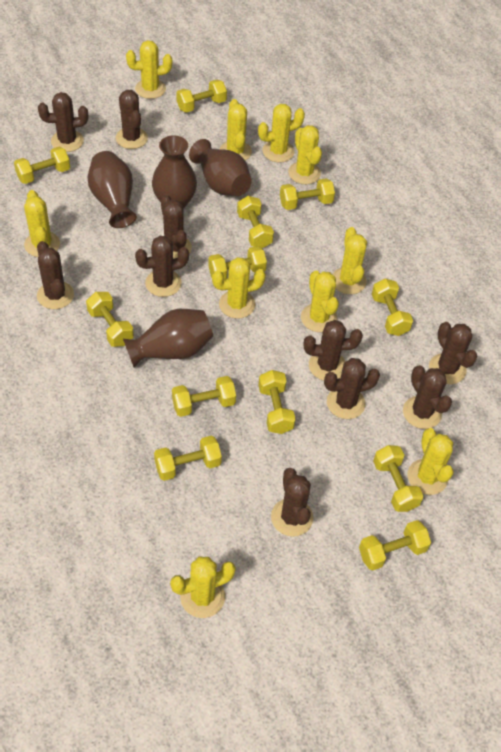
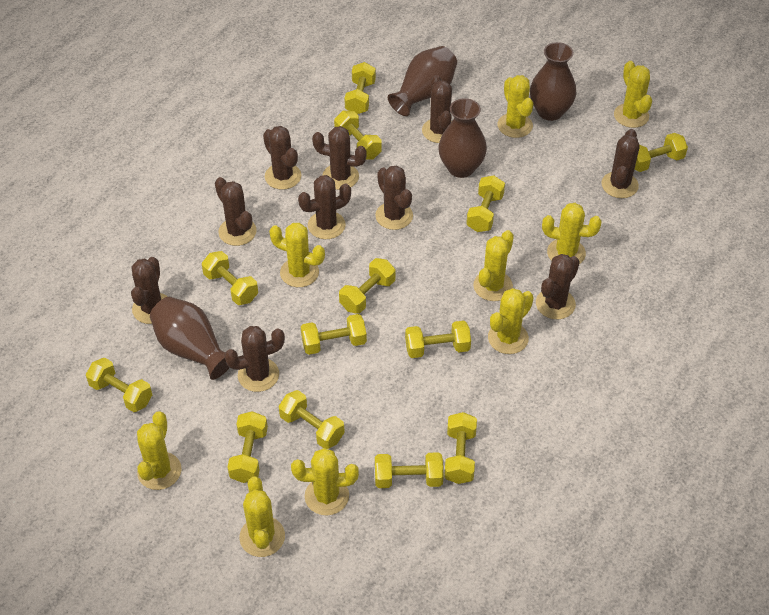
yellow cactus: 10 -> 9
yellow dumbbell: 12 -> 13

